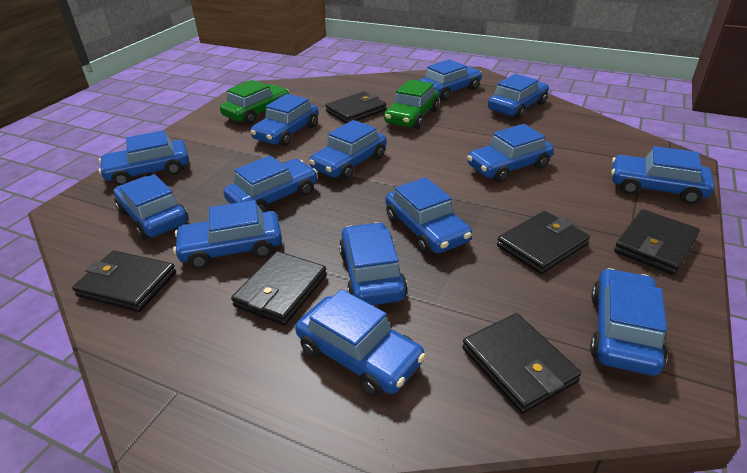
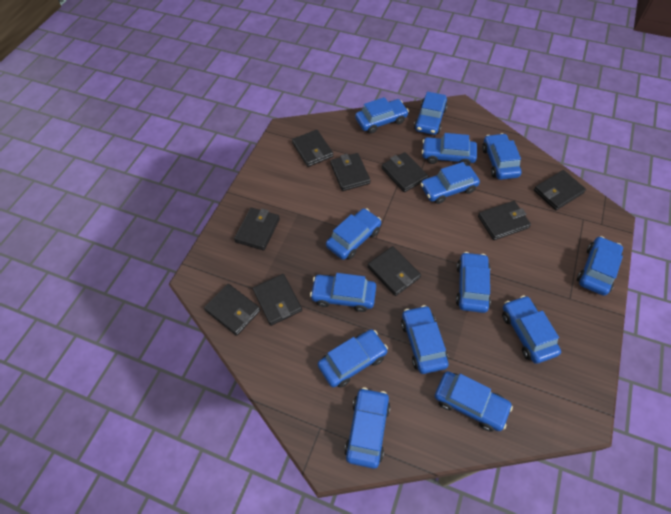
black wallet: 6 -> 9
green car: 2 -> 0

